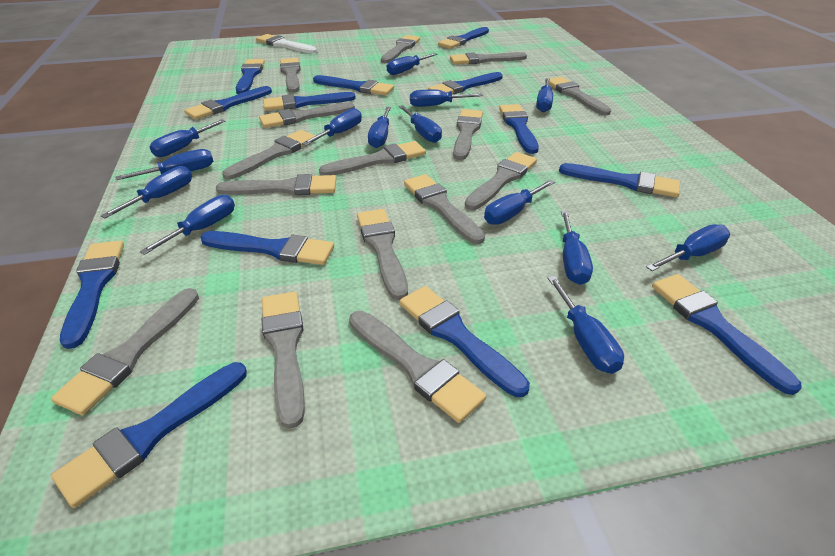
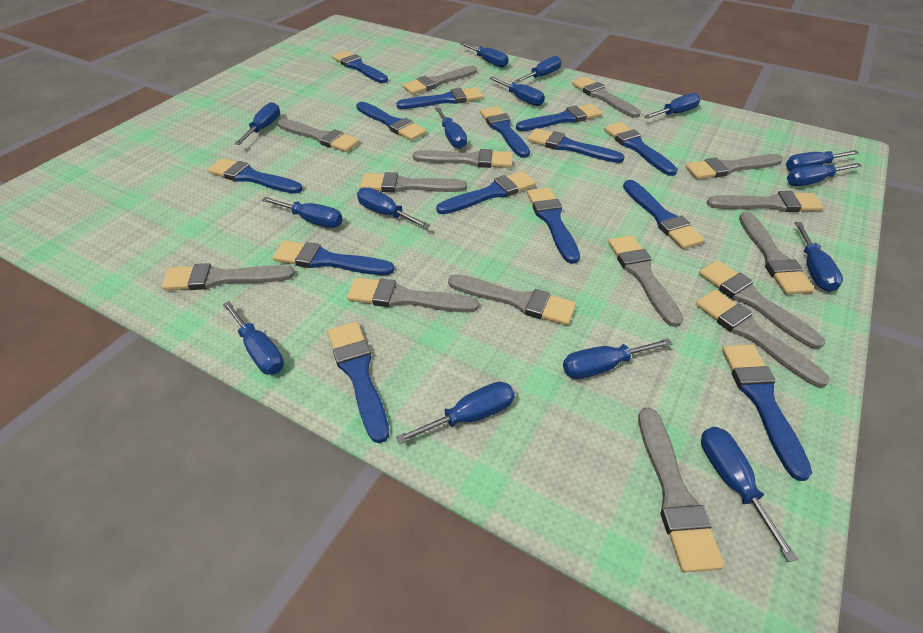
blue brush: 13 -> 14
blue screwdriver: 14 -> 15
white brush: 1 -> 0

